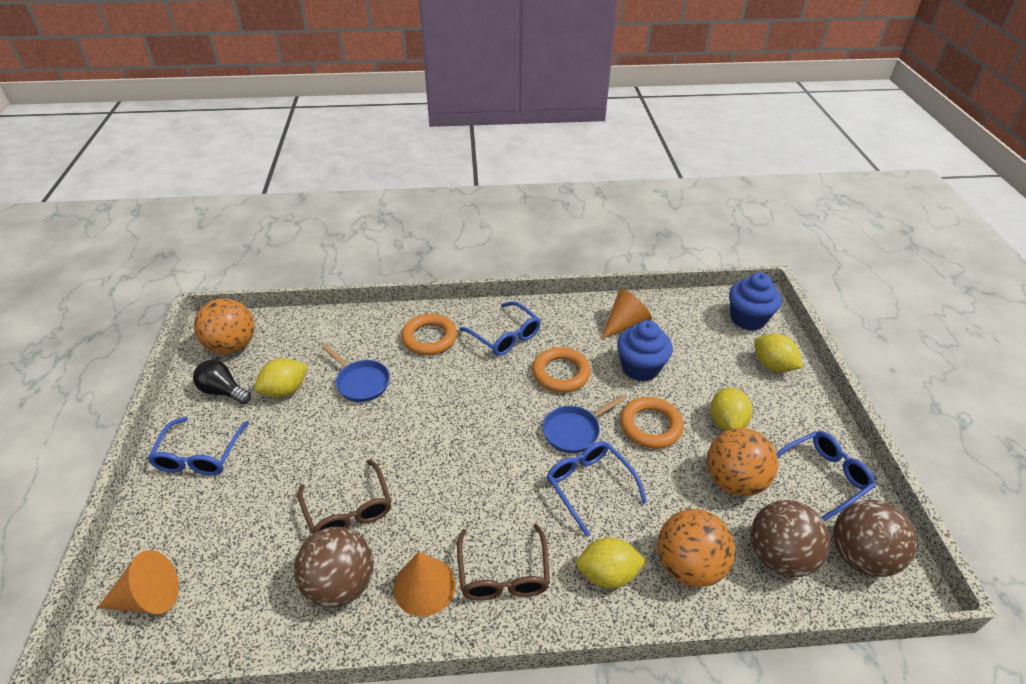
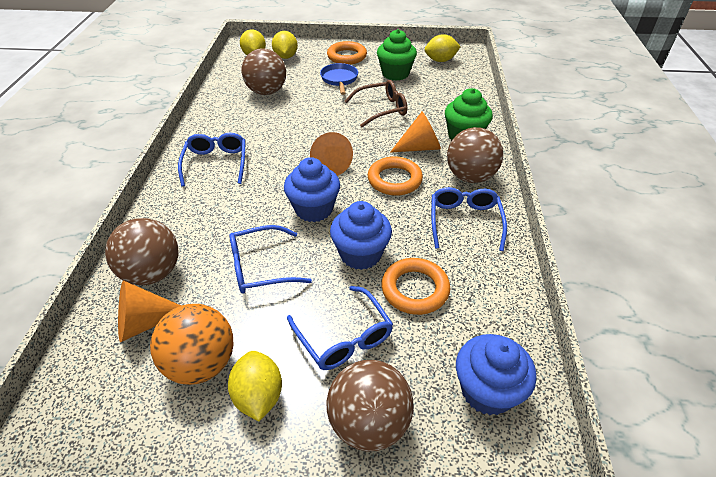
black light bulb: 1 -> 0
blue cupcake: 2 -> 3
blue pan: 2 -> 1
brown ball: 3 -> 4
brown glasses: 2 -> 1
green cupcake: 0 -> 2
orange ball: 3 -> 1

